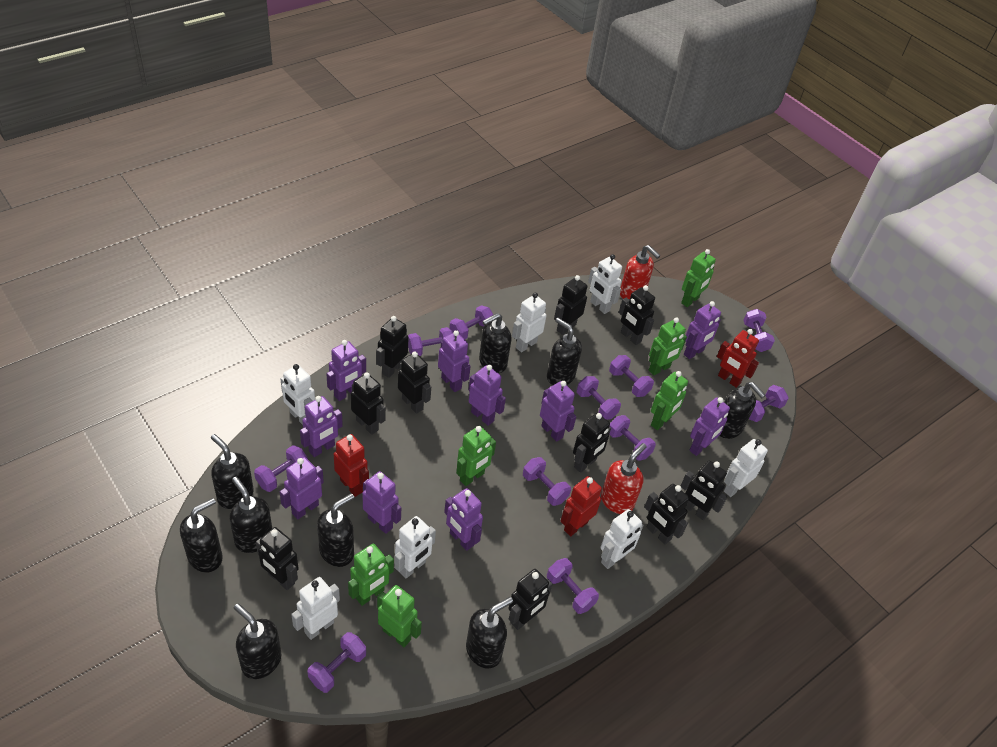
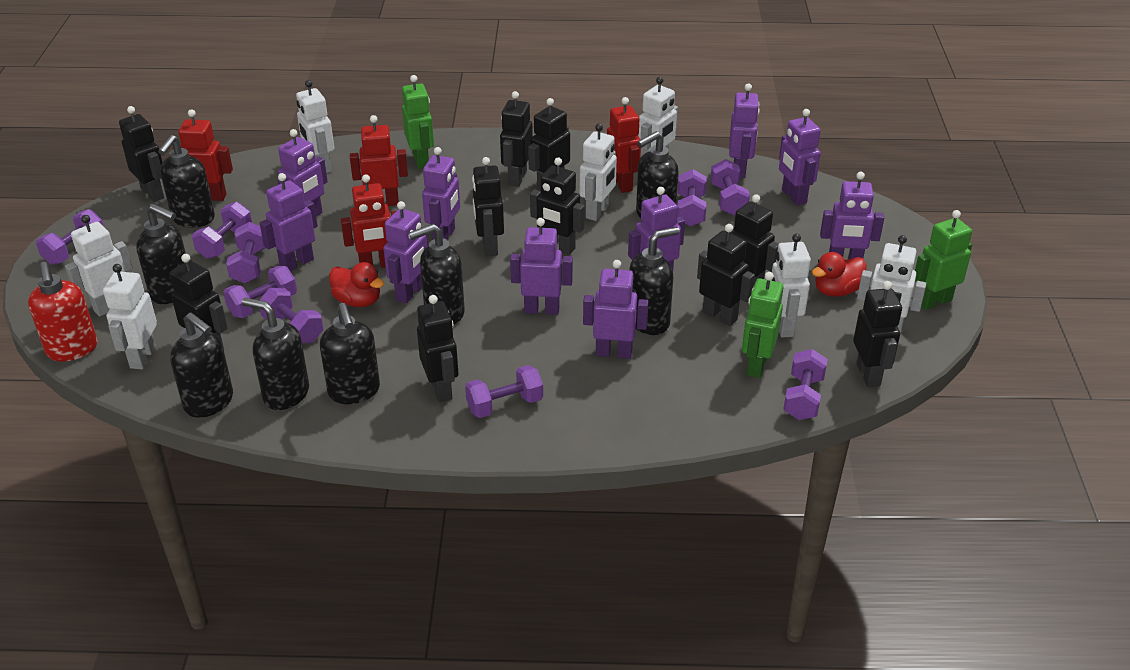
black soap dispenser: 9 -> 8
green robot: 6 -> 3
purple dumbbell: 11 -> 9
red duck: 0 -> 2
red robot: 3 -> 4
red soap dispenser: 2 -> 1

